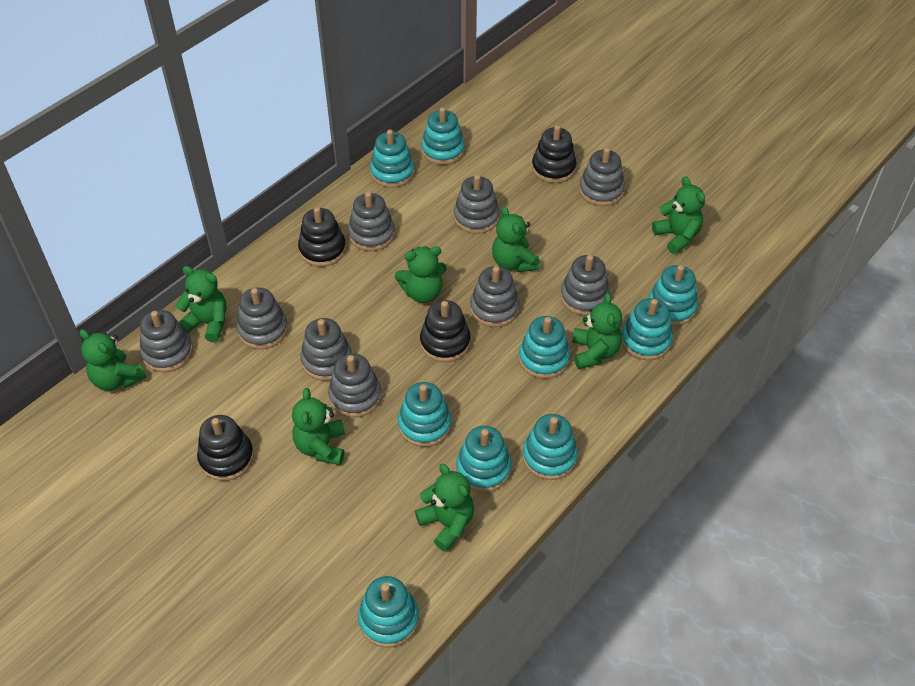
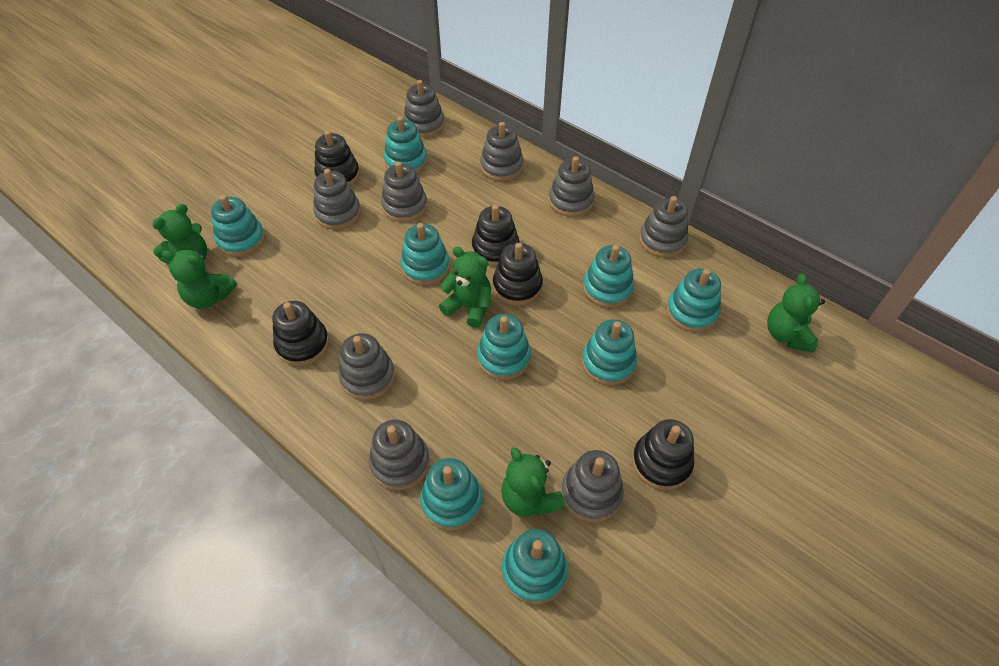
black stacking toy: 4 -> 5
green teddy bear: 8 -> 5

